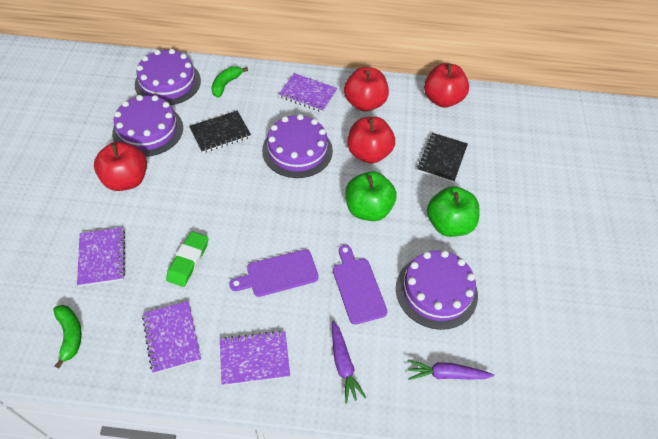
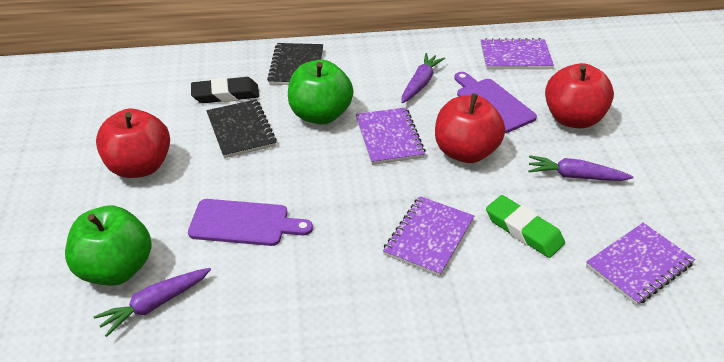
black eraser: 0 -> 1
green banana: 2 -> 0
purple cake: 4 -> 0
purple carrot: 2 -> 3
red apple: 4 -> 3

